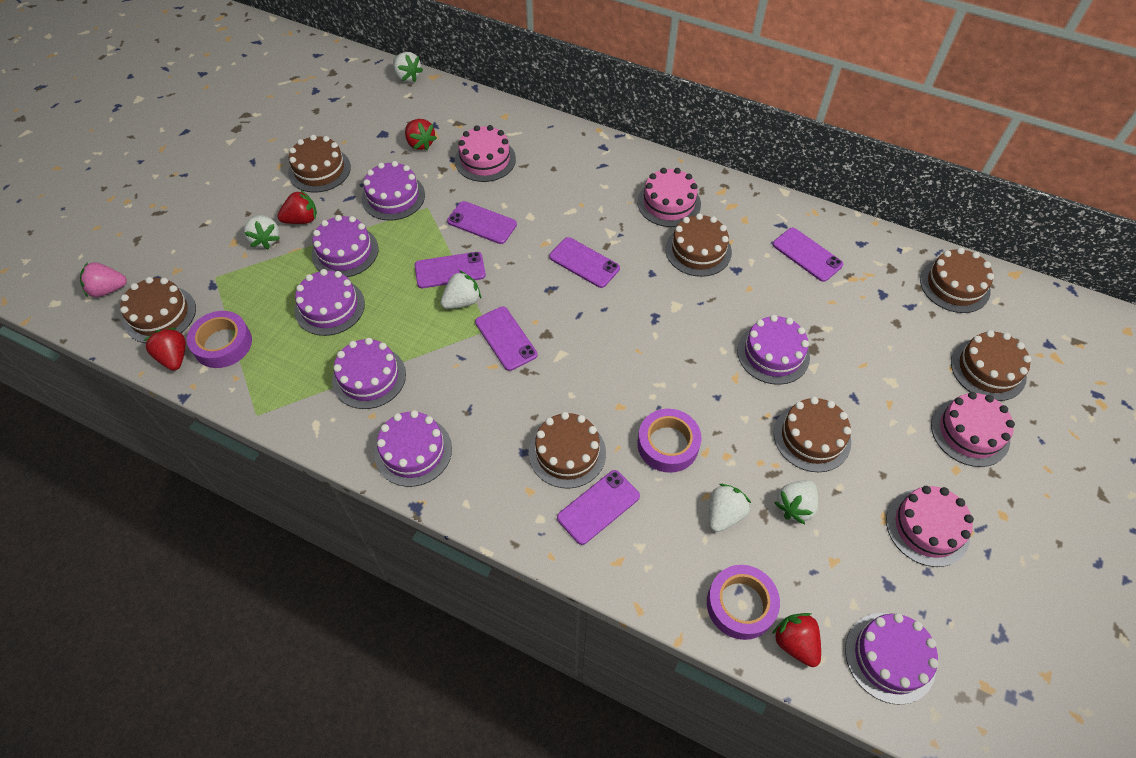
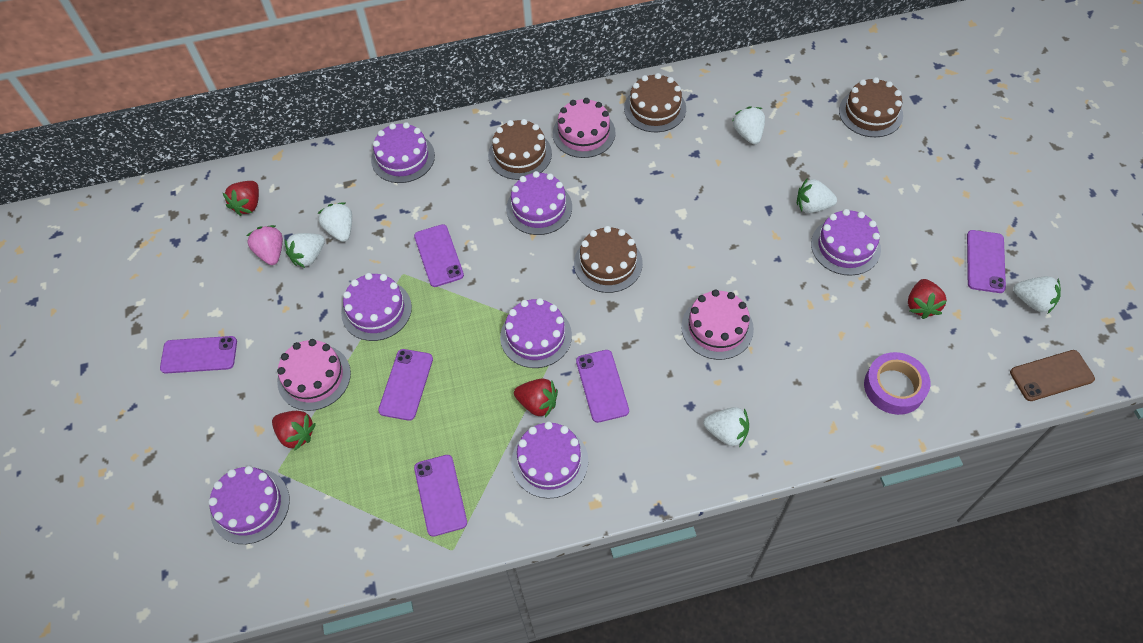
brown cake: 7 -> 4
brown phone: 0 -> 1
pink cake: 4 -> 3
purple tape: 3 -> 1
white strawberry: 5 -> 6

